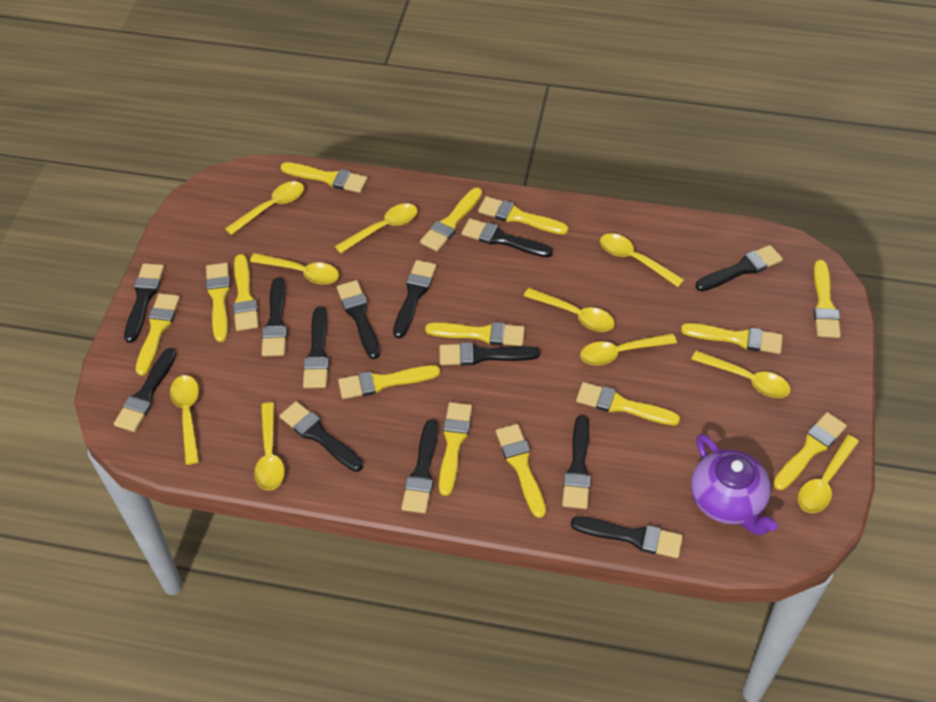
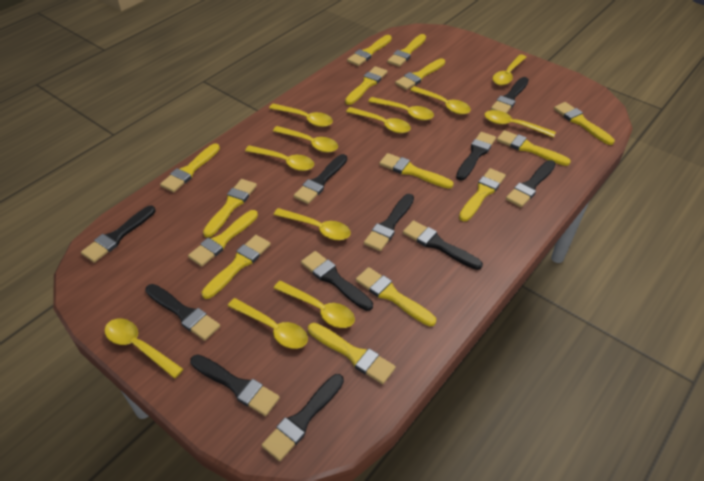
black brush: 13 -> 11
purple teapot: 1 -> 0
yellow spoon: 10 -> 12

